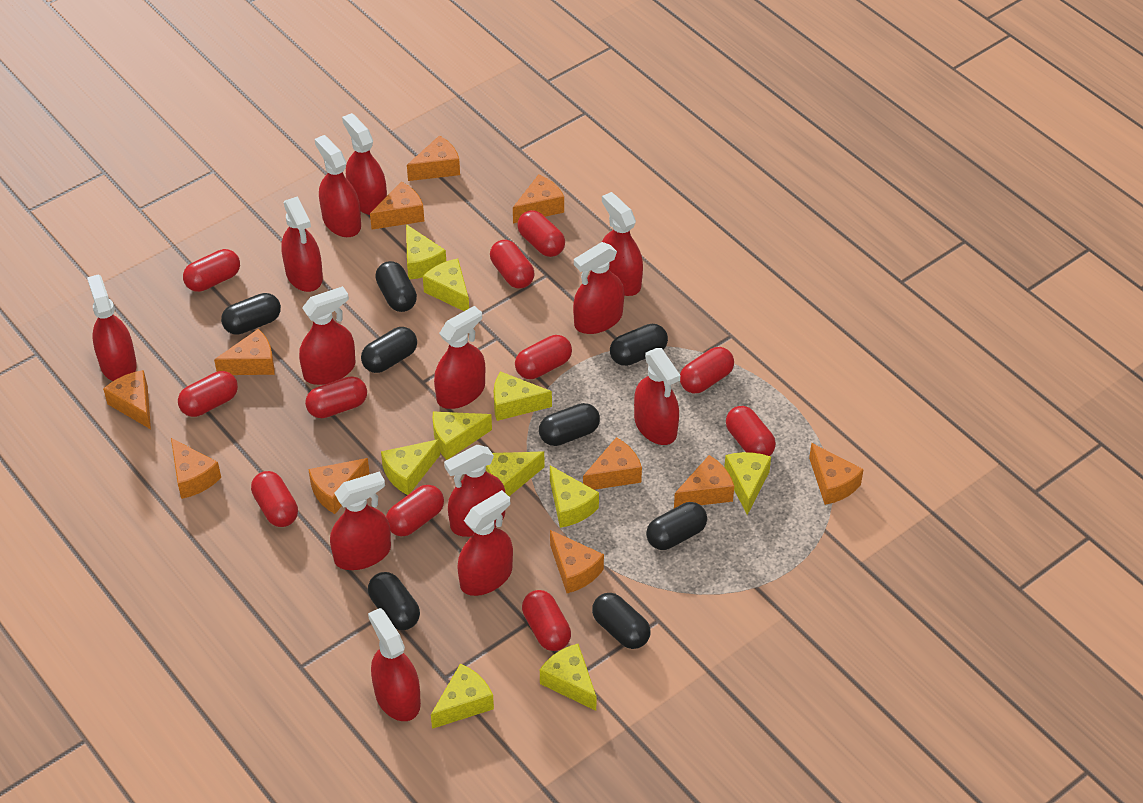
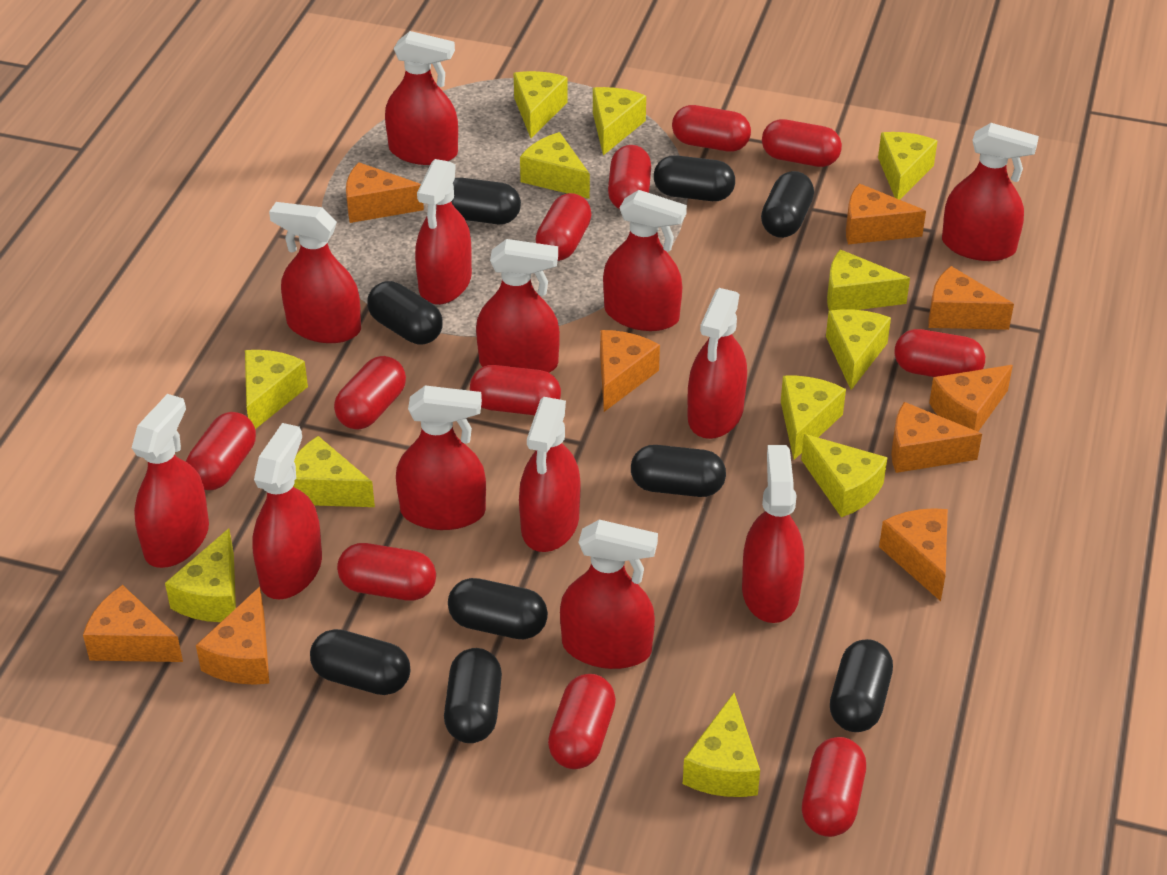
black capsule: 8 -> 9
orange cheese: 11 -> 9
yellow cheese: 10 -> 12

